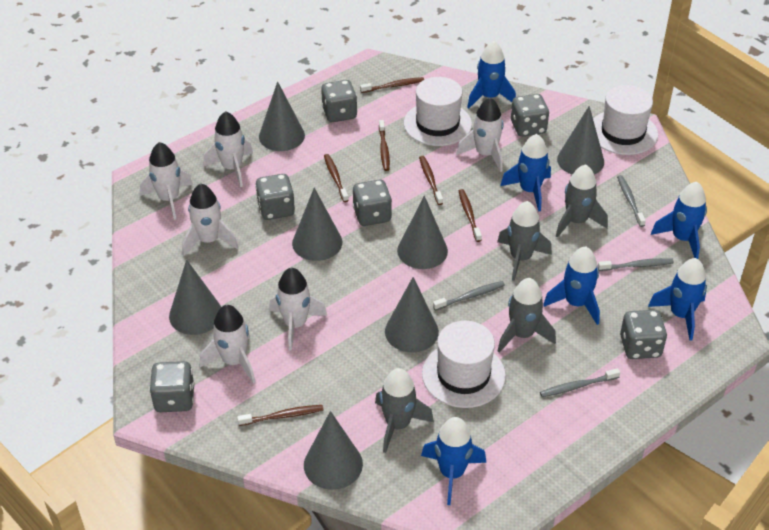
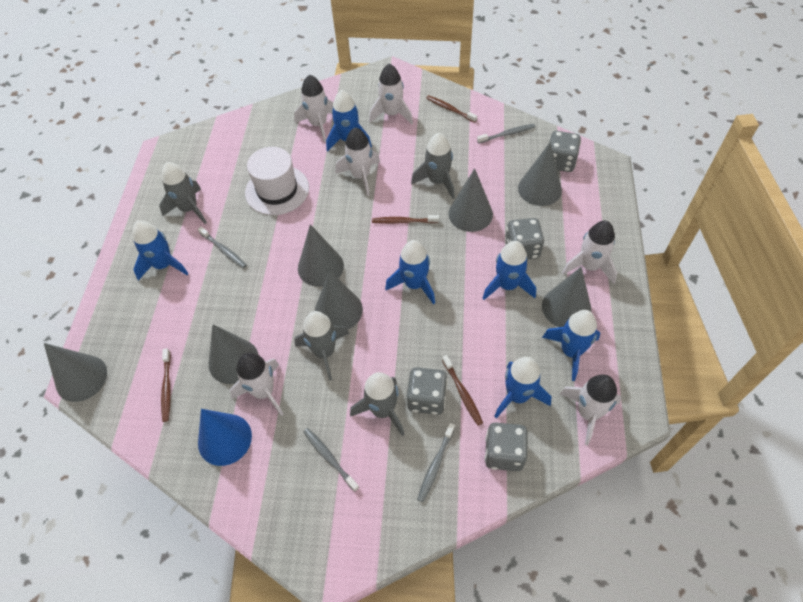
blue cone: 0 -> 1
brown toothbrush: 6 -> 4
grey dice: 6 -> 4
white hat: 3 -> 1

